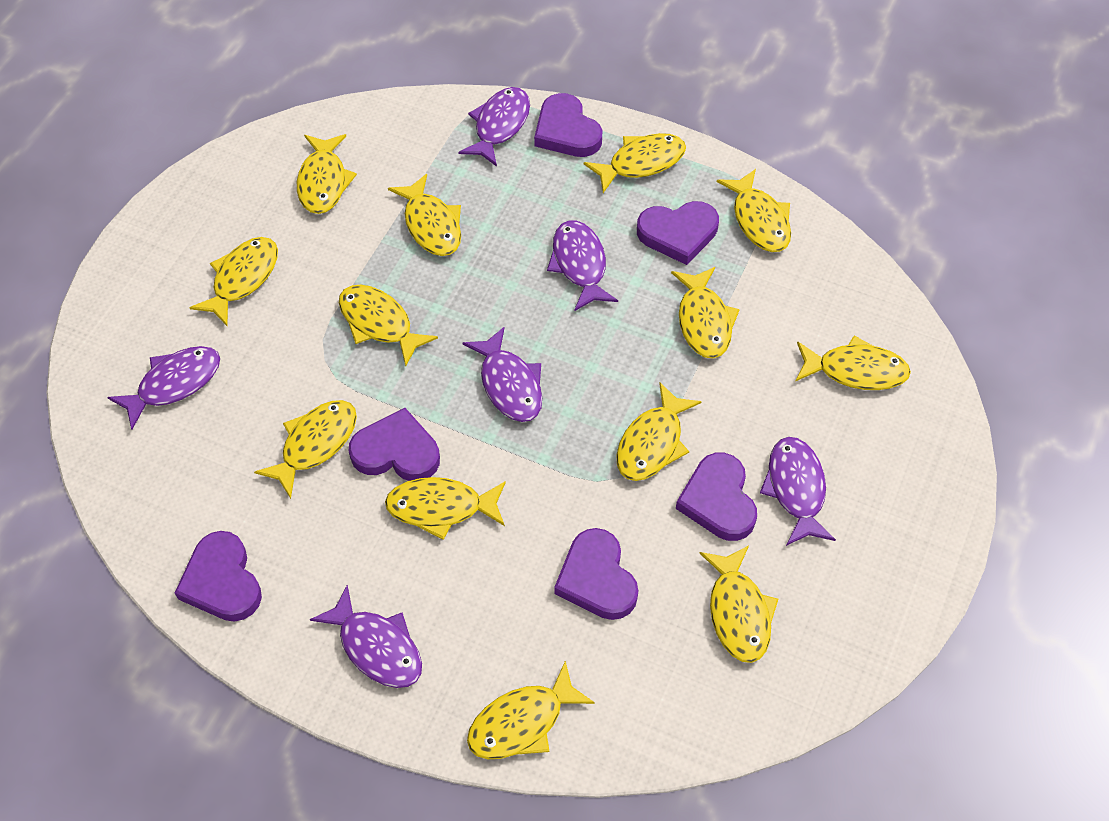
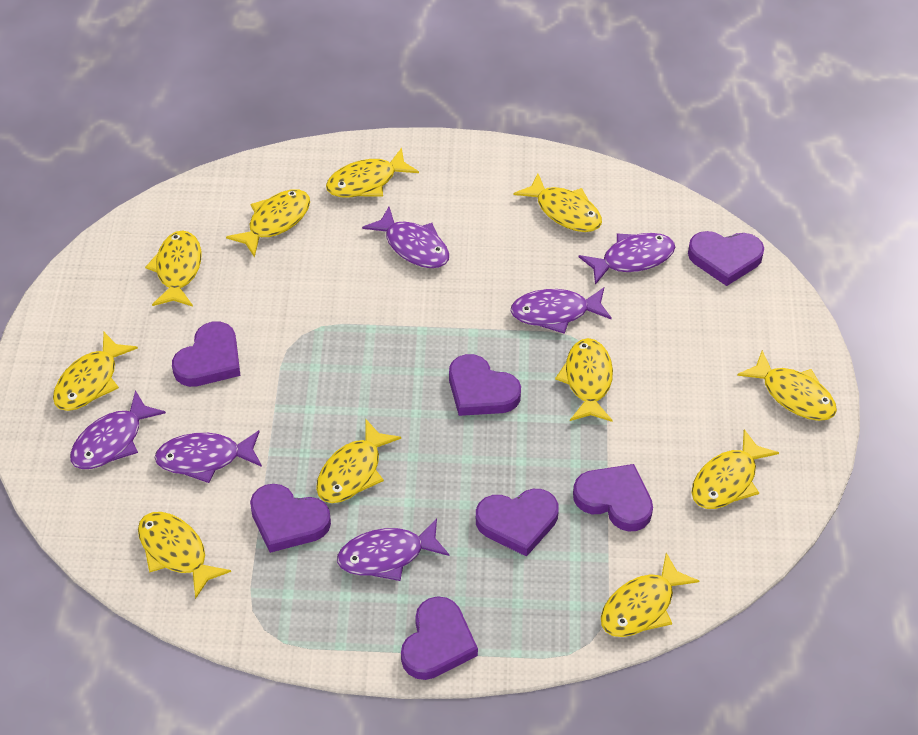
purple heart: 6 -> 7
yellow fish: 13 -> 11

